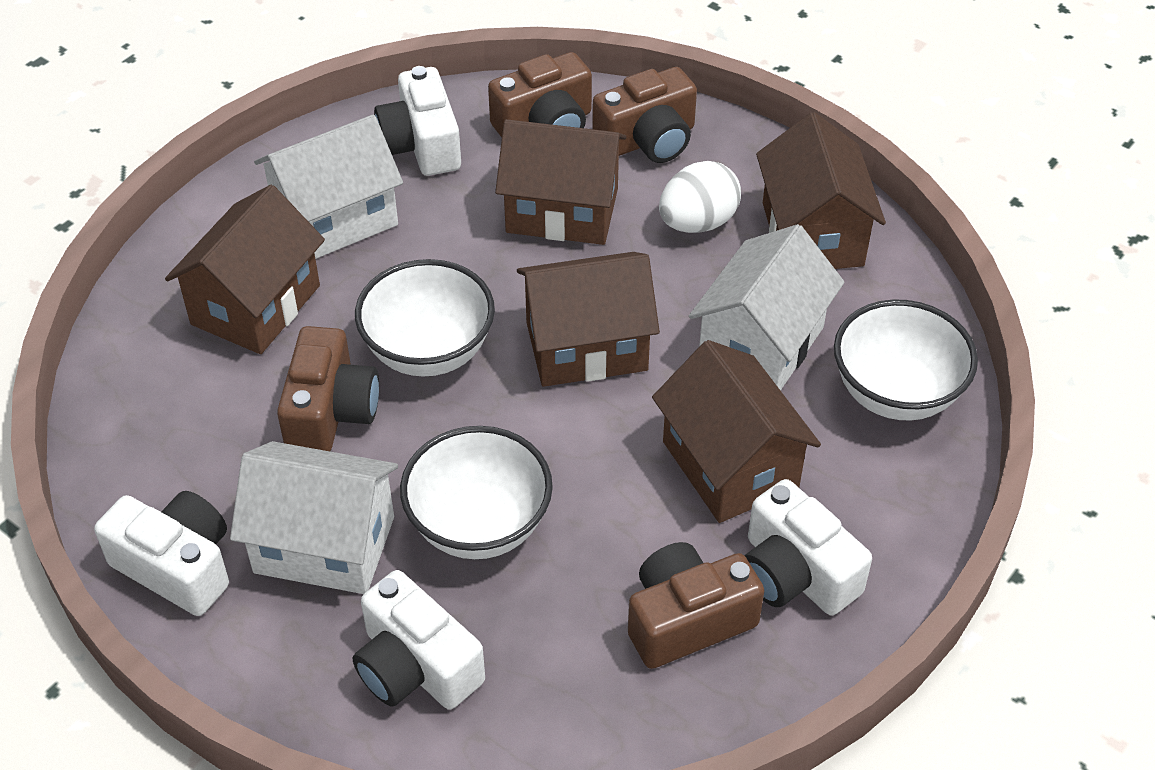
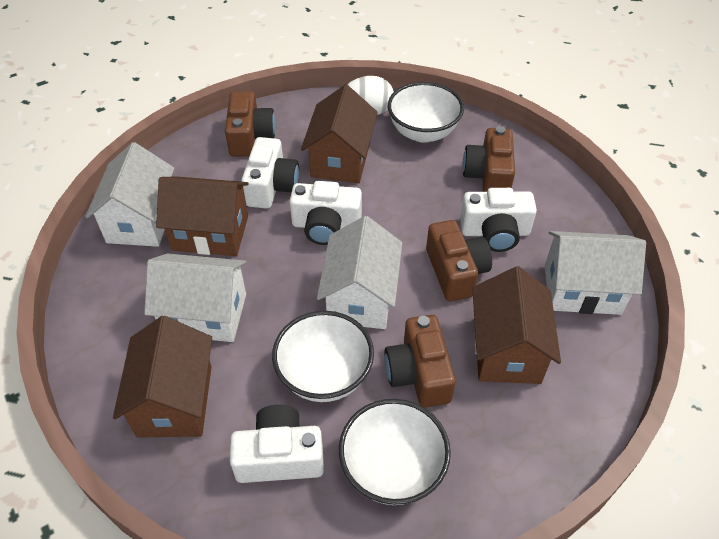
brown house: 5 -> 4
white house: 3 -> 4

